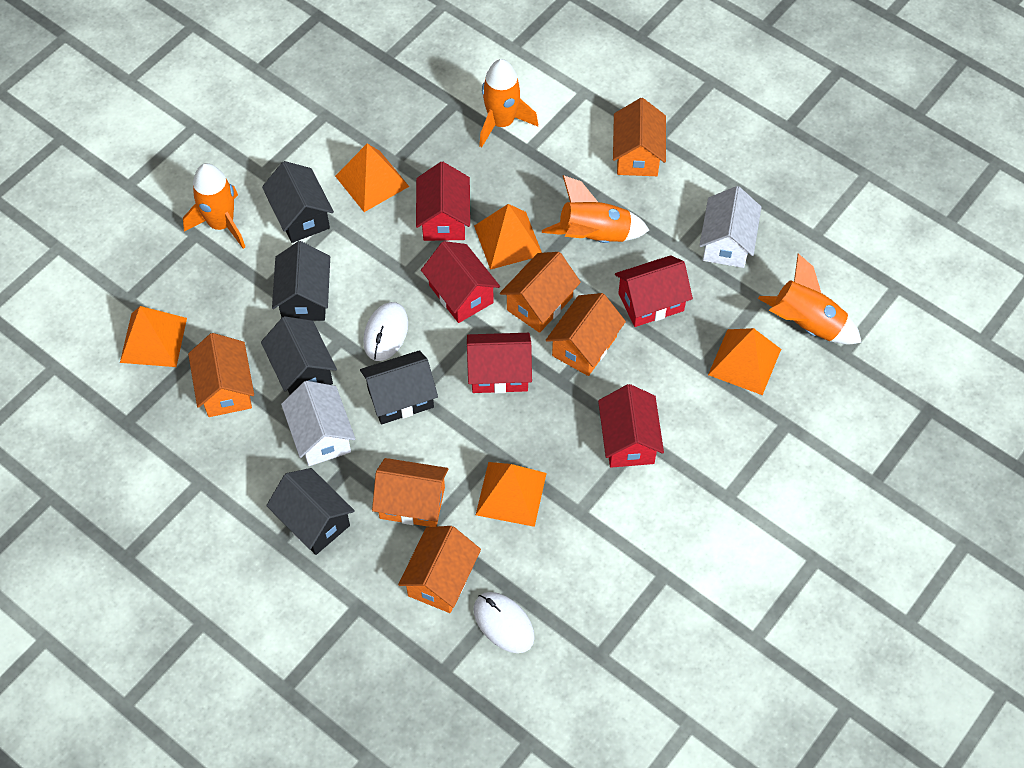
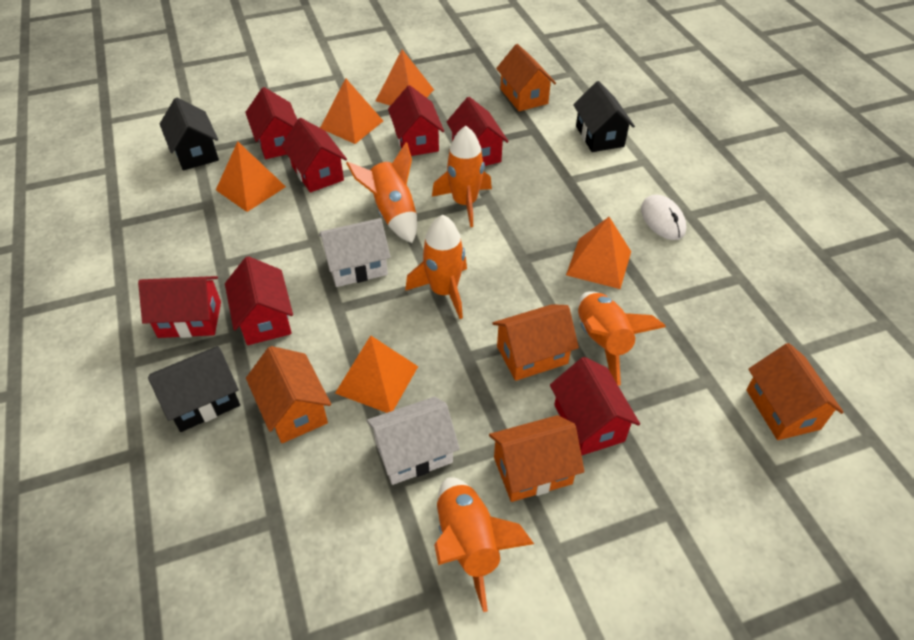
black house: 5 -> 3
orange house: 6 -> 5
orange rocket: 4 -> 5
red house: 5 -> 7
white mouse: 2 -> 1

